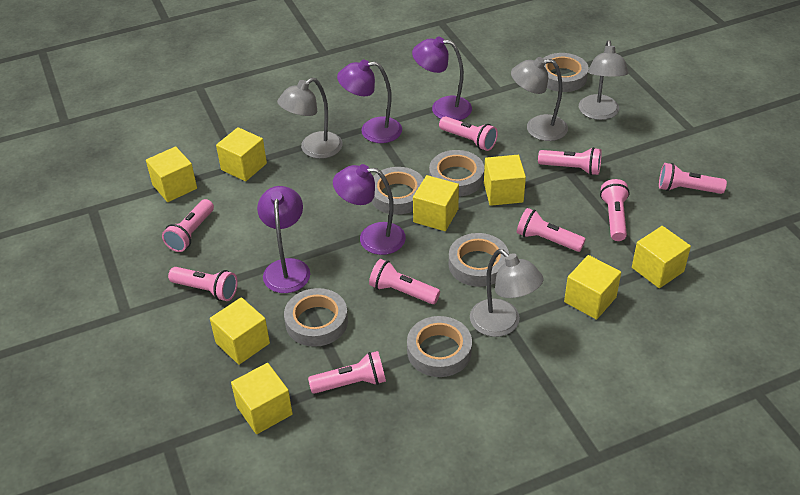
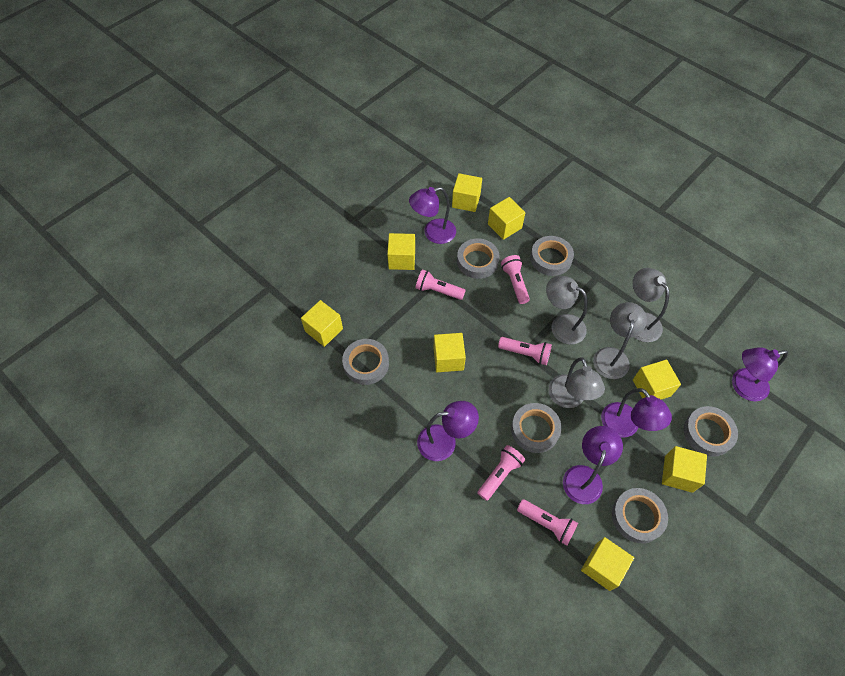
pink flashlight: 9 -> 5
purple lamp: 4 -> 5

